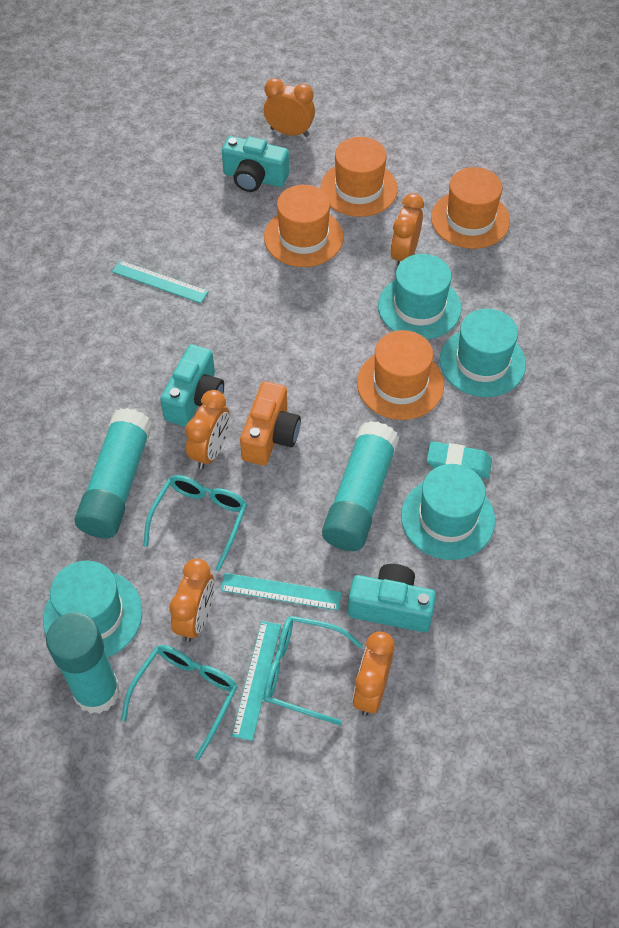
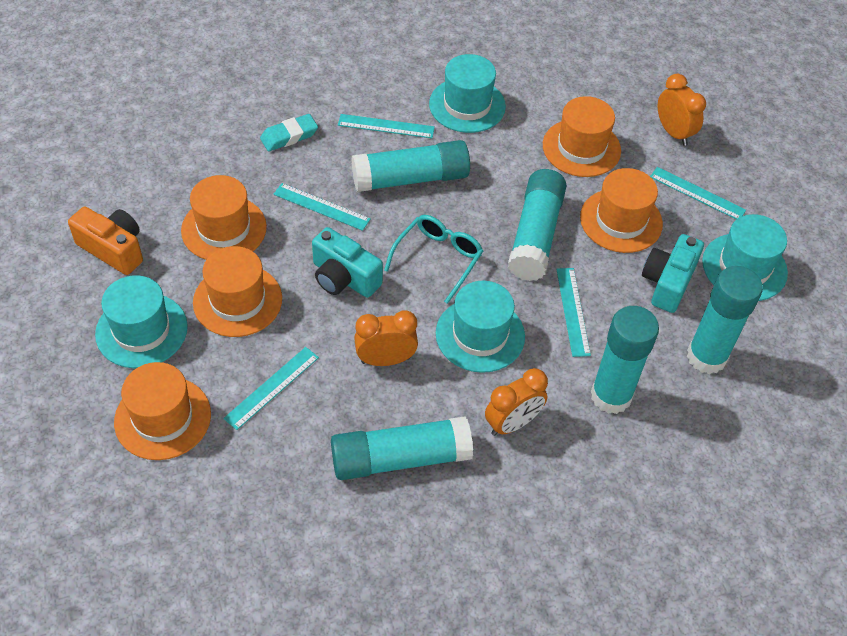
orange clock: 5 -> 3
orange hat: 4 -> 5
turquoise camera: 3 -> 2
turquoise glasses: 3 -> 1
turquoise glue stick: 3 -> 5
turquoise ruler: 3 -> 5

